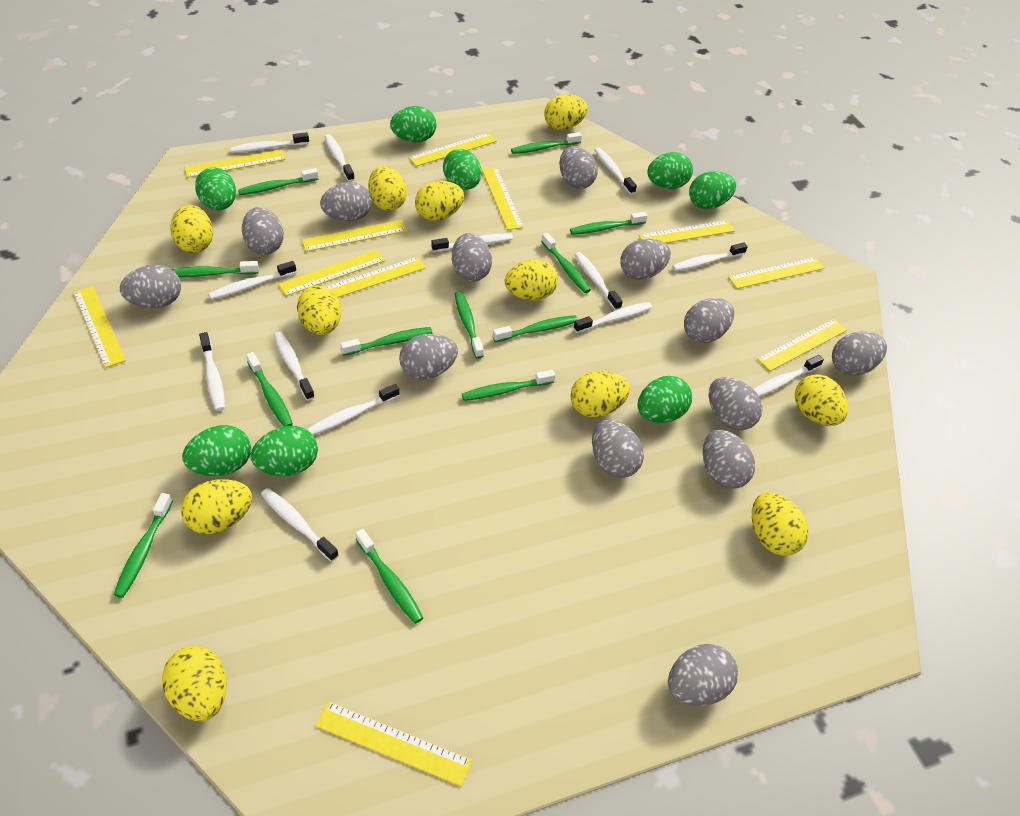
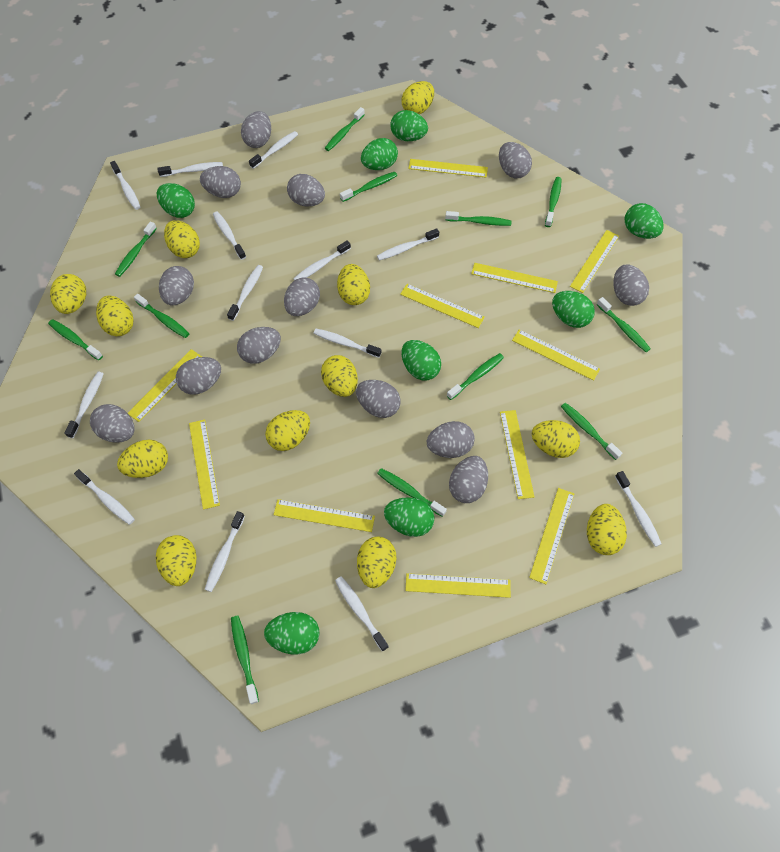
yellow egg: 11 -> 12

